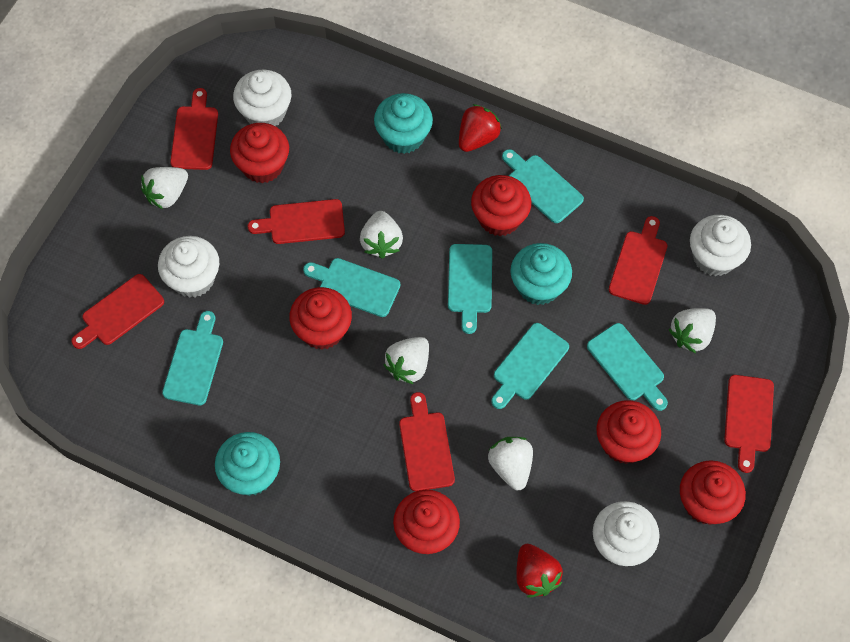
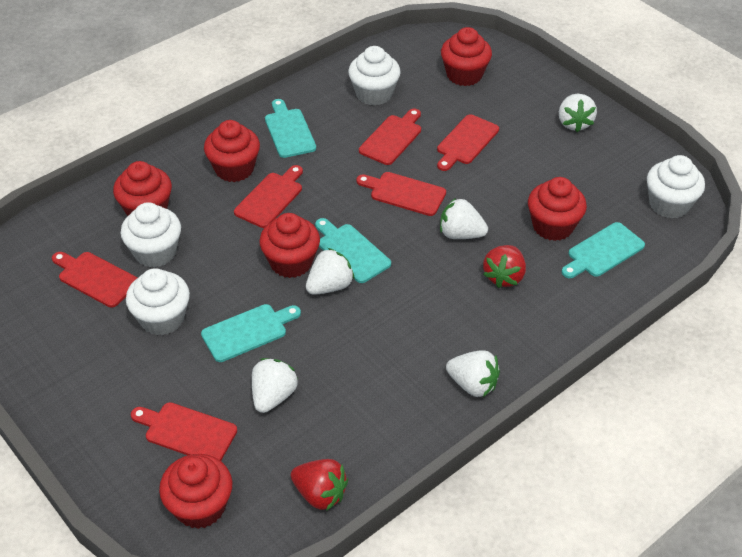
turquoise cupcake: 3 -> 0
turquoise cutting board: 6 -> 4

